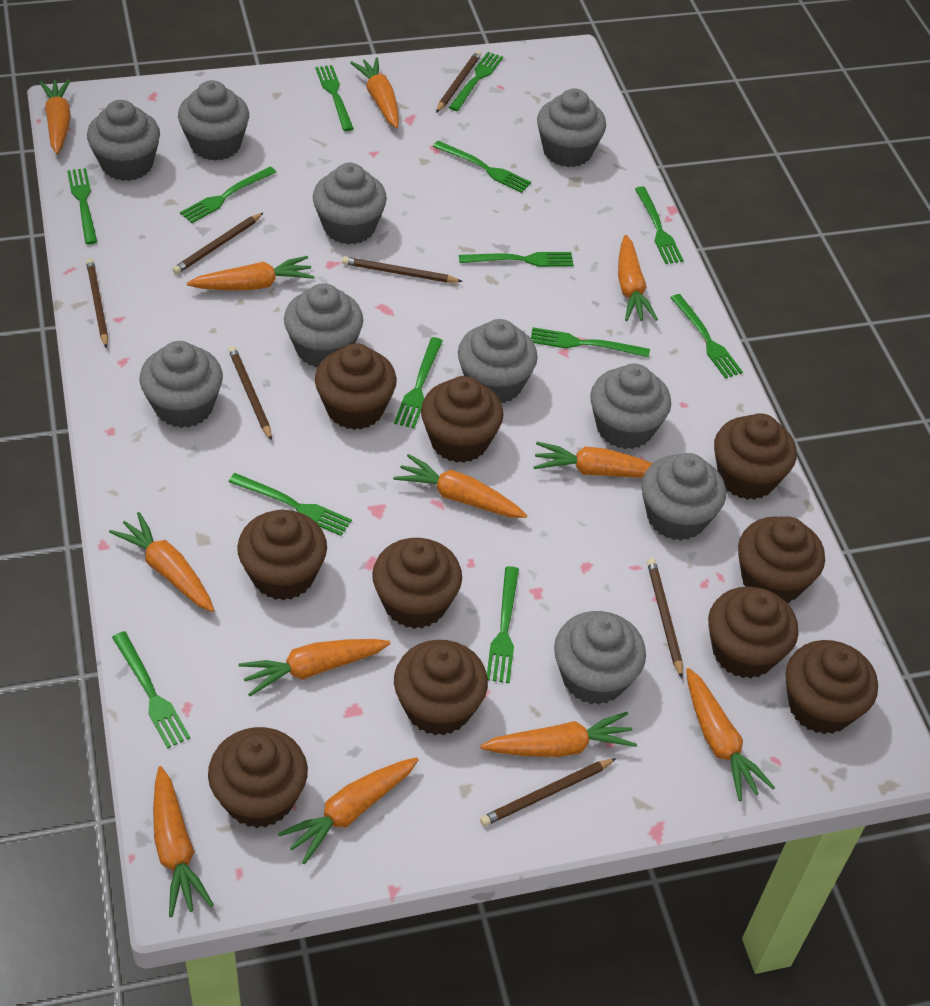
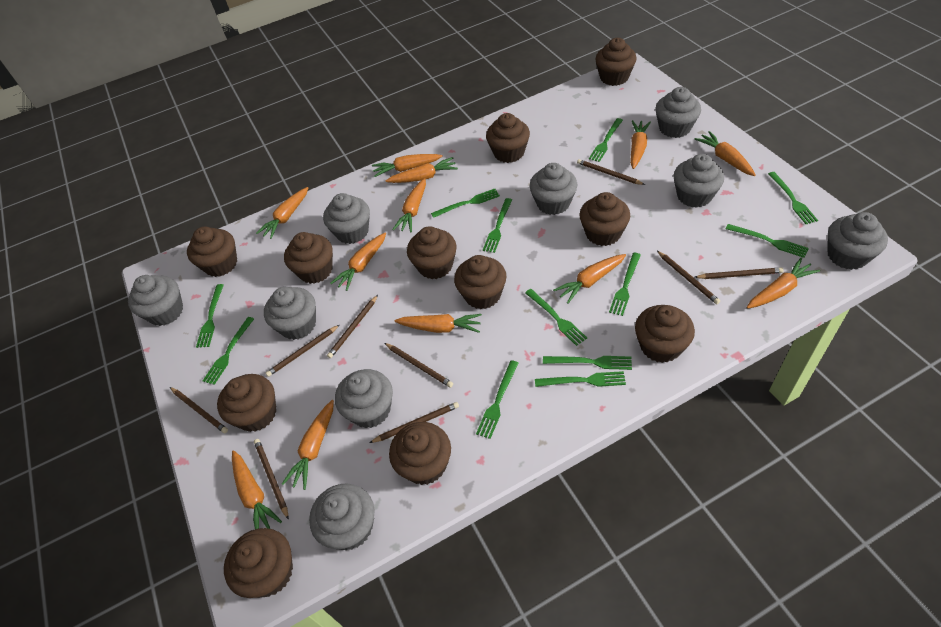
brown cupcake: 10 -> 11
brown pencil: 7 -> 9
green fork: 13 -> 12
grey cupcake: 10 -> 9

